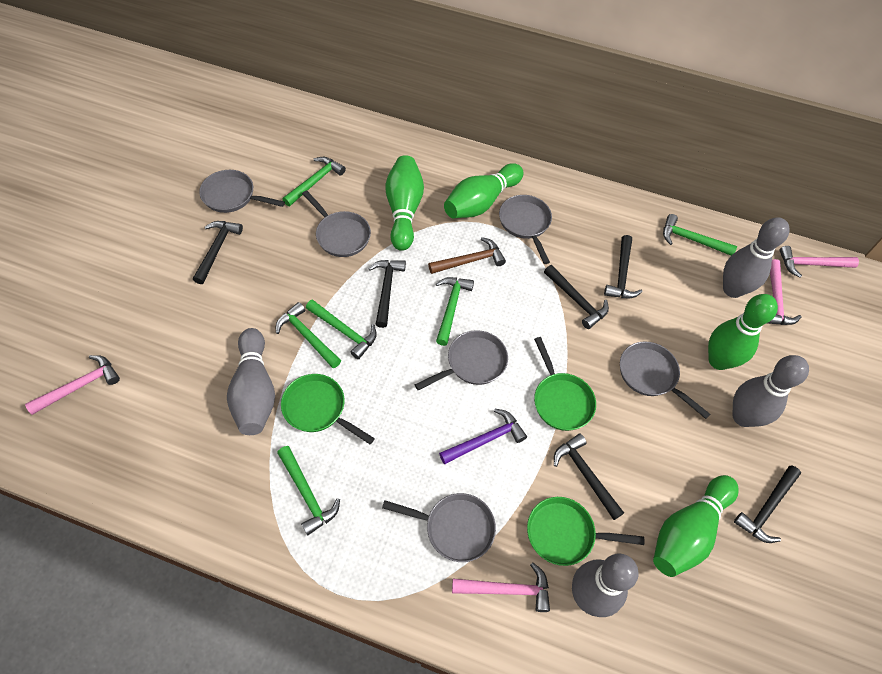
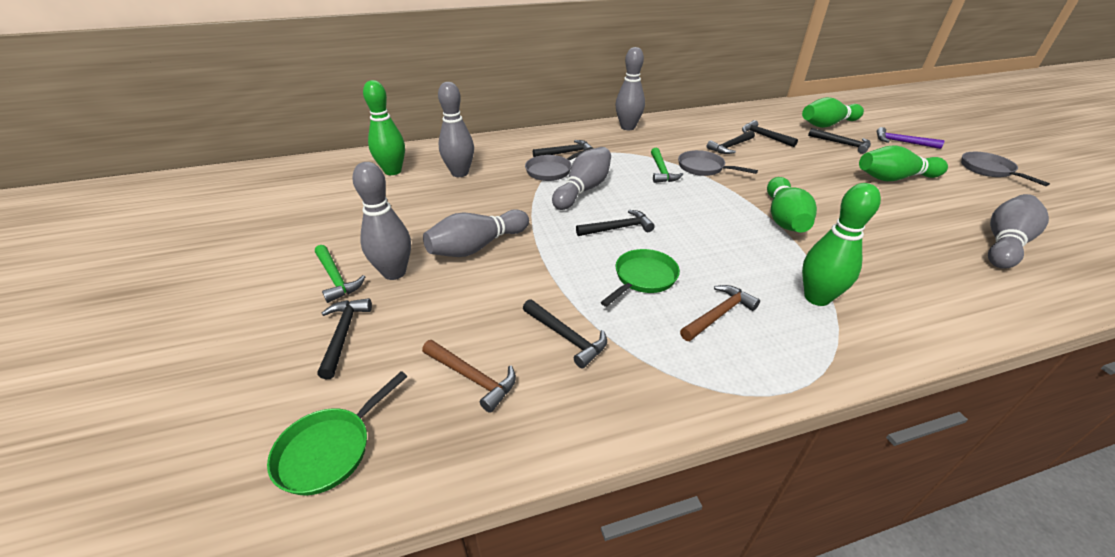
black hammer: 6 -> 7
brown hammer: 1 -> 2
green bowling pin: 4 -> 5
green hammer: 6 -> 2
green pan: 3 -> 2
grey bowling pin: 4 -> 6
grey pan: 6 -> 3
pink hammer: 4 -> 0

